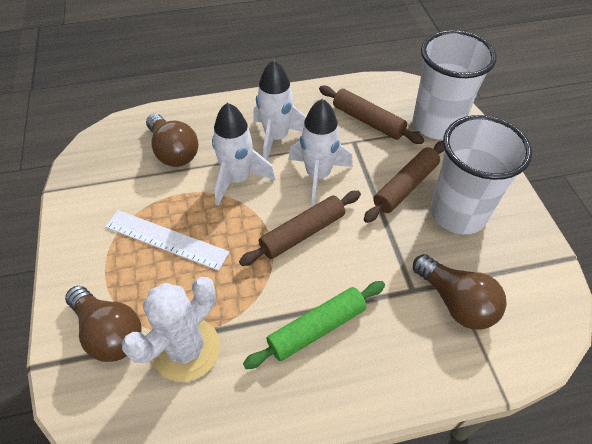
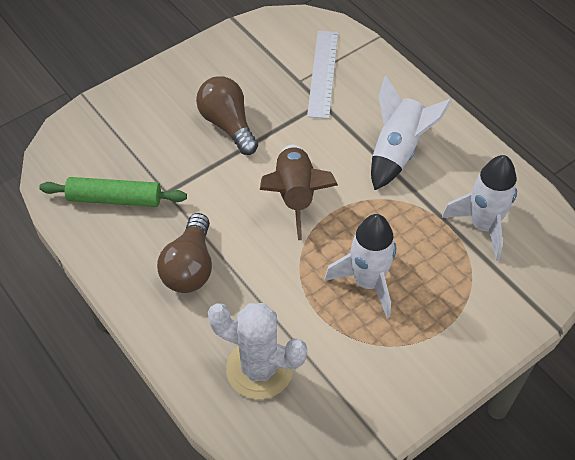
brown light bulb: 3 -> 2
brown rocket: 0 -> 1
brown rolling pin: 3 -> 0
white cup: 2 -> 0

